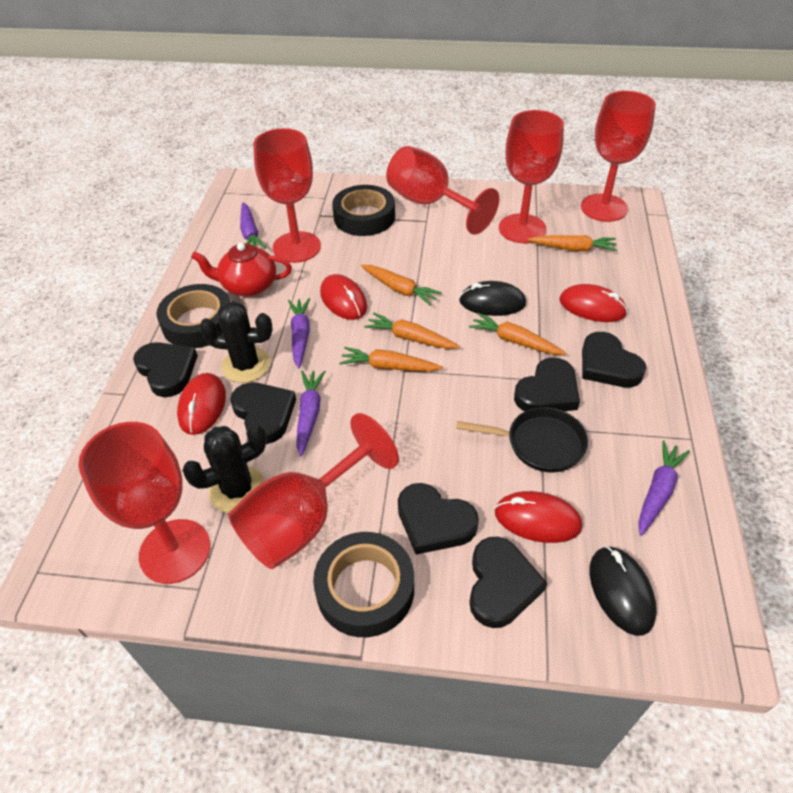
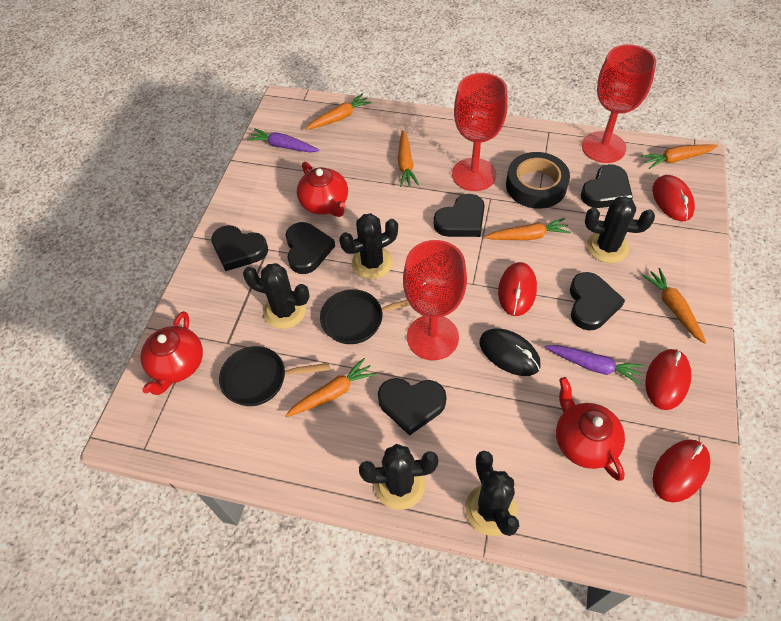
black cactus: 2 -> 5
black mouse: 2 -> 1
black pan: 1 -> 2
black tape: 3 -> 1
orange carrot: 5 -> 6
purple carrot: 4 -> 2
red goblet: 6 -> 3
red teapot: 1 -> 3

